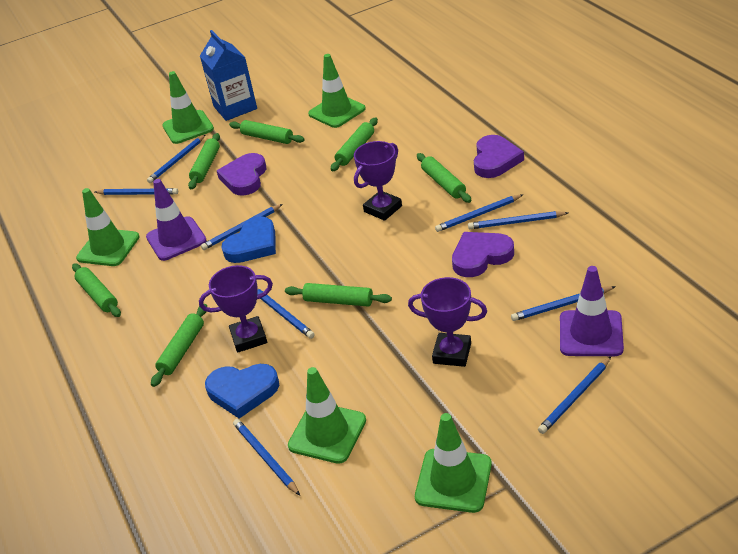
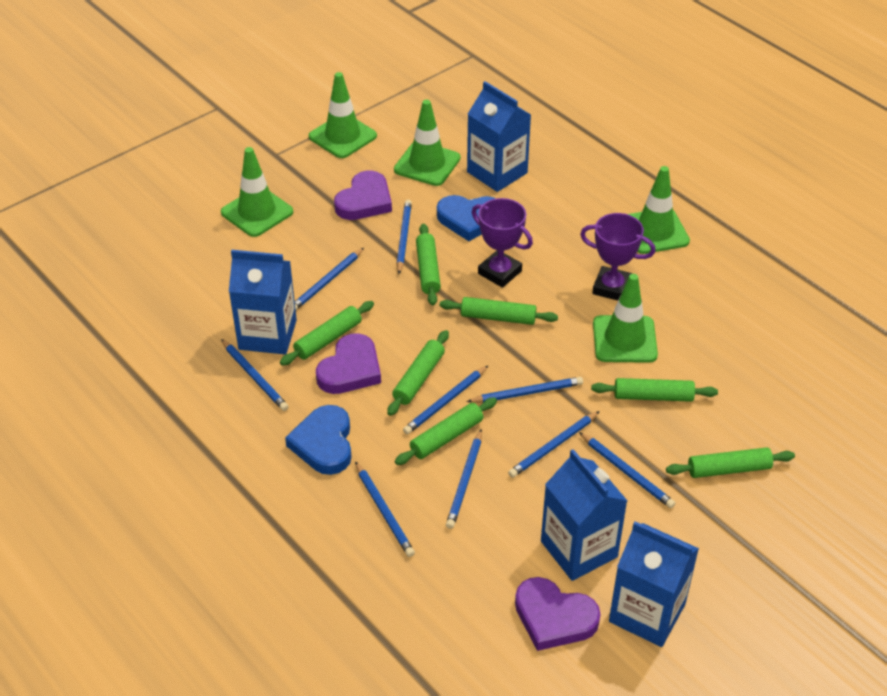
blue carton: 1 -> 4
purple traffic cone: 2 -> 0
purple trophy: 3 -> 2

